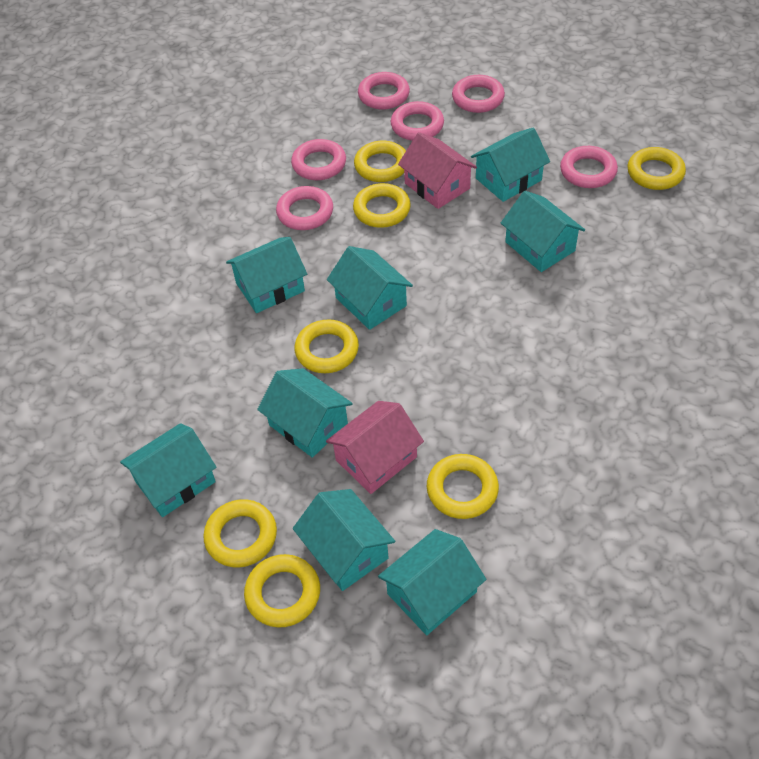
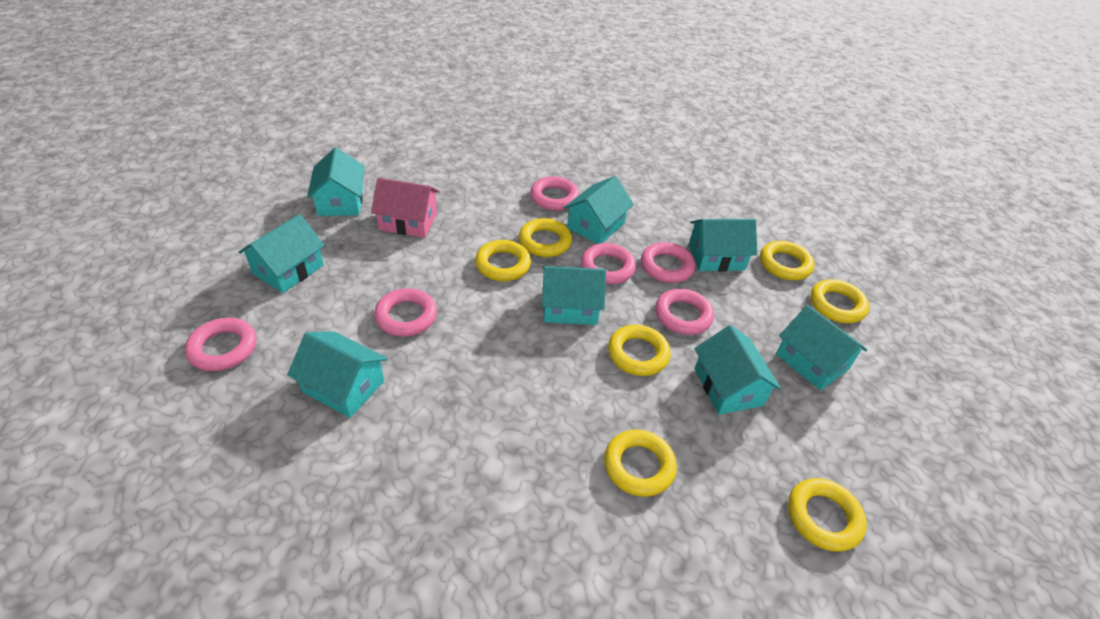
pink house: 2 -> 1

